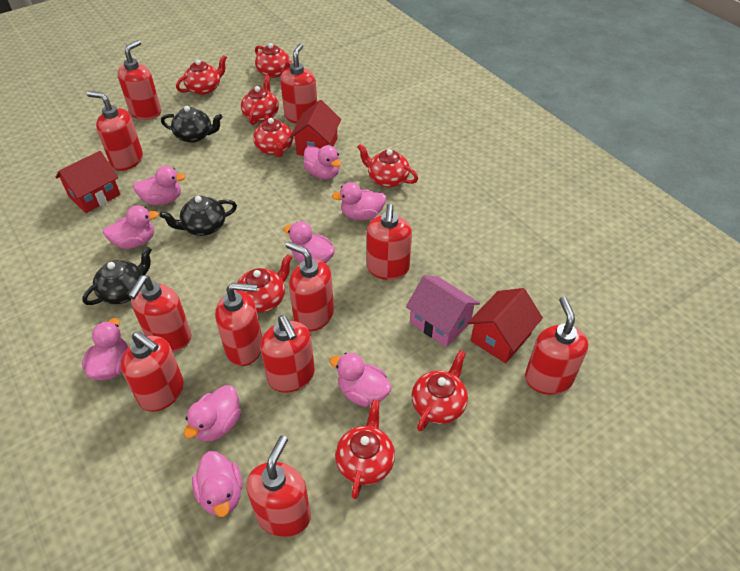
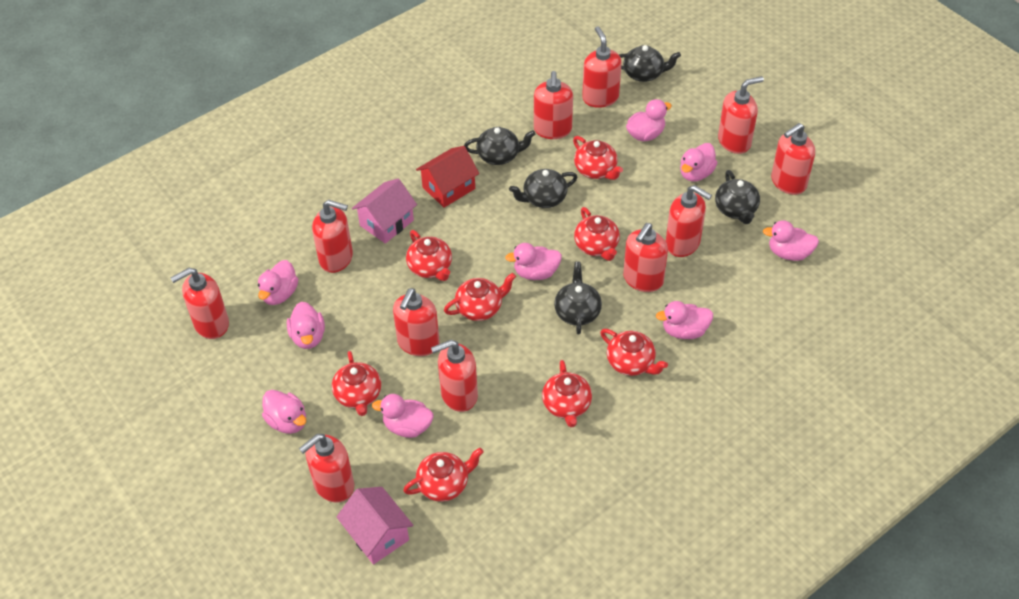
black teapot: 3 -> 5
pink house: 1 -> 2
red house: 3 -> 1

